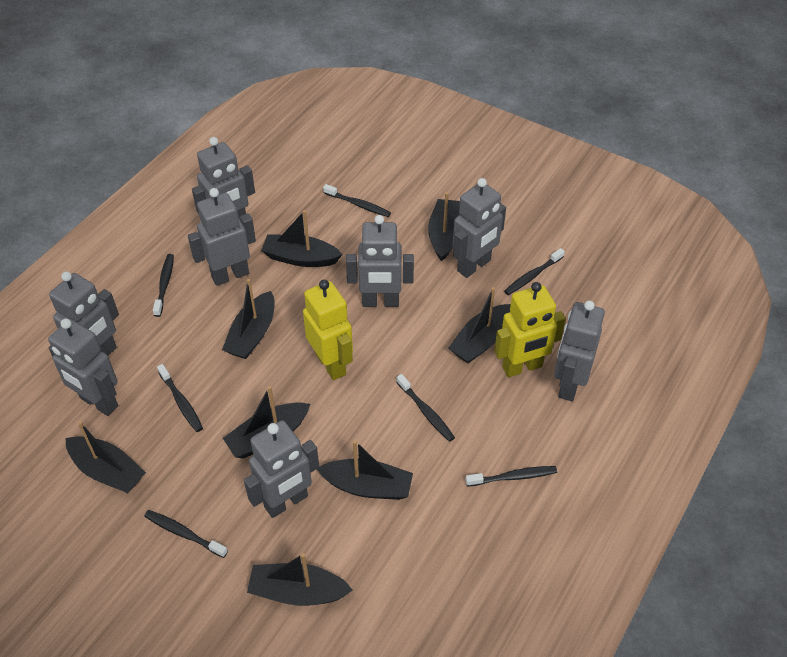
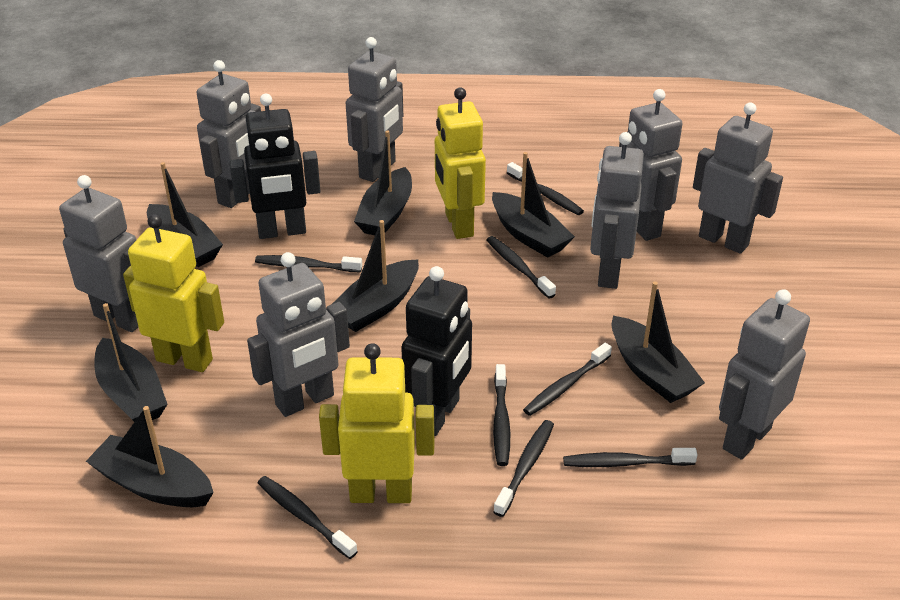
black boat: 8 -> 7
black robot: 0 -> 2
black toothbrush: 7 -> 8
yellow robot: 2 -> 3

